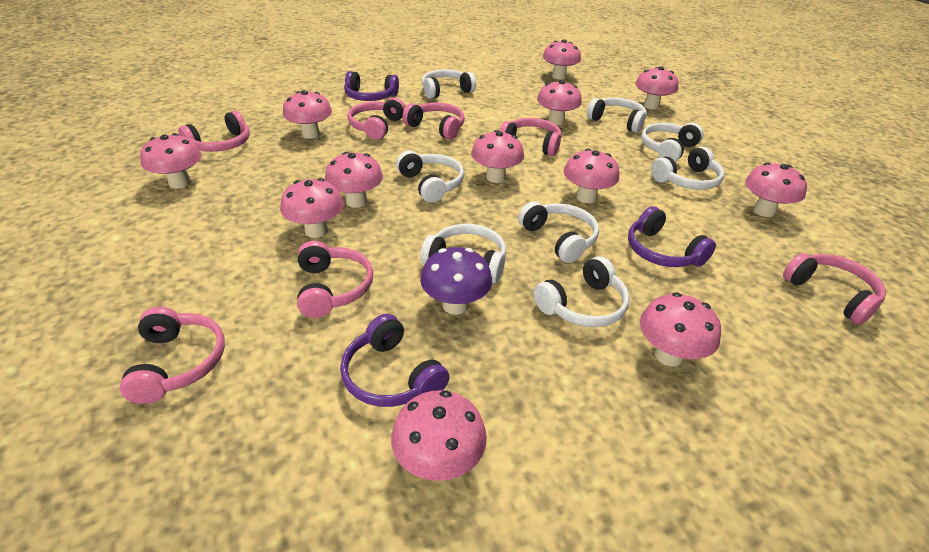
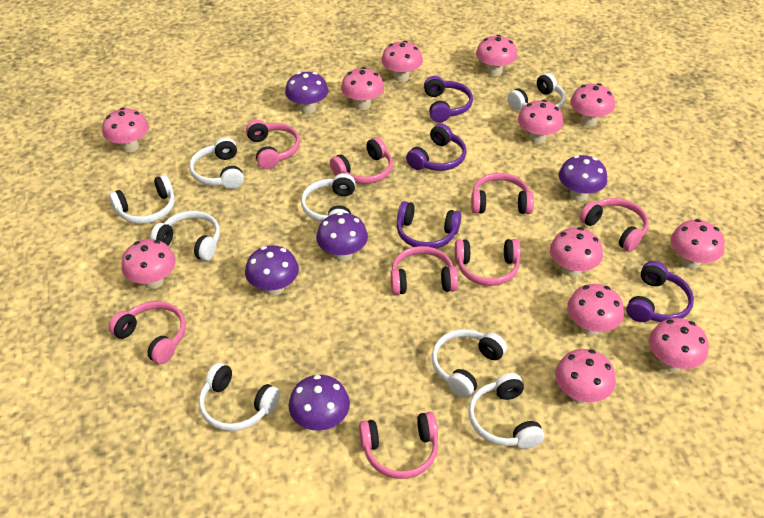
pink headphones: 7 -> 8
purple headphones: 3 -> 4
purple mushroom: 1 -> 5

